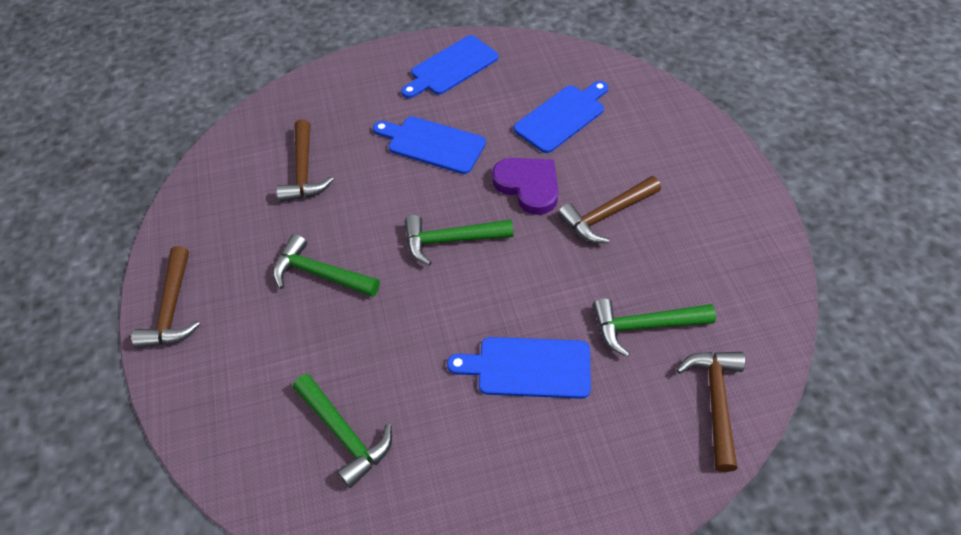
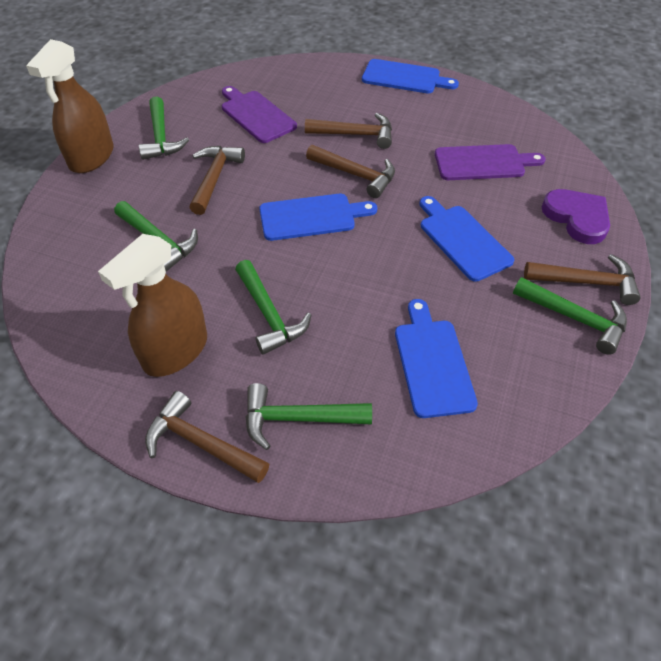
brown hammer: 4 -> 5
brown spray bottle: 0 -> 2
green hammer: 4 -> 5
purple cutting board: 0 -> 2

